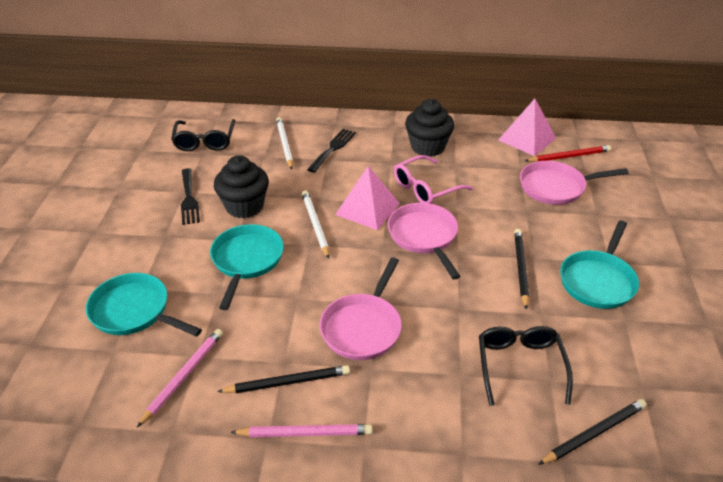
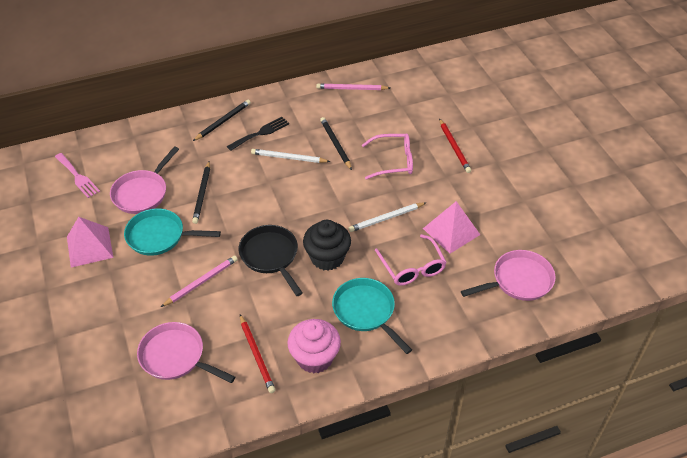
black cupcake: 2 -> 1
black fork: 2 -> 1
black glasses: 2 -> 0
black pan: 0 -> 1
pink cupcake: 0 -> 1
pink fork: 0 -> 1
pink glasses: 1 -> 2
red pencil: 1 -> 2
turquoise pan: 3 -> 2

